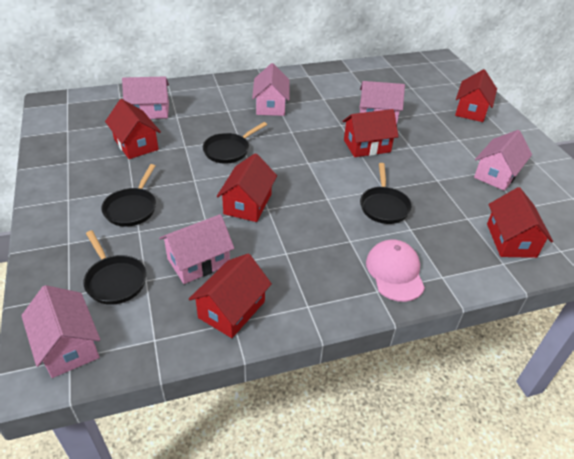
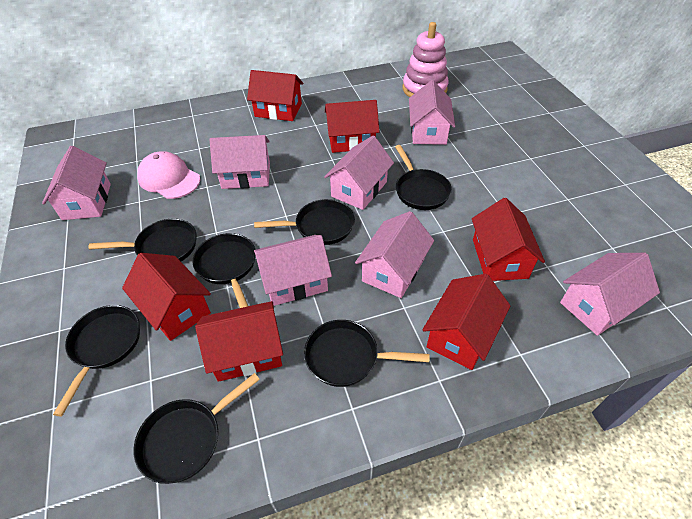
black pan: 4 -> 7
pink house: 6 -> 7
pink stacking toy: 0 -> 1

